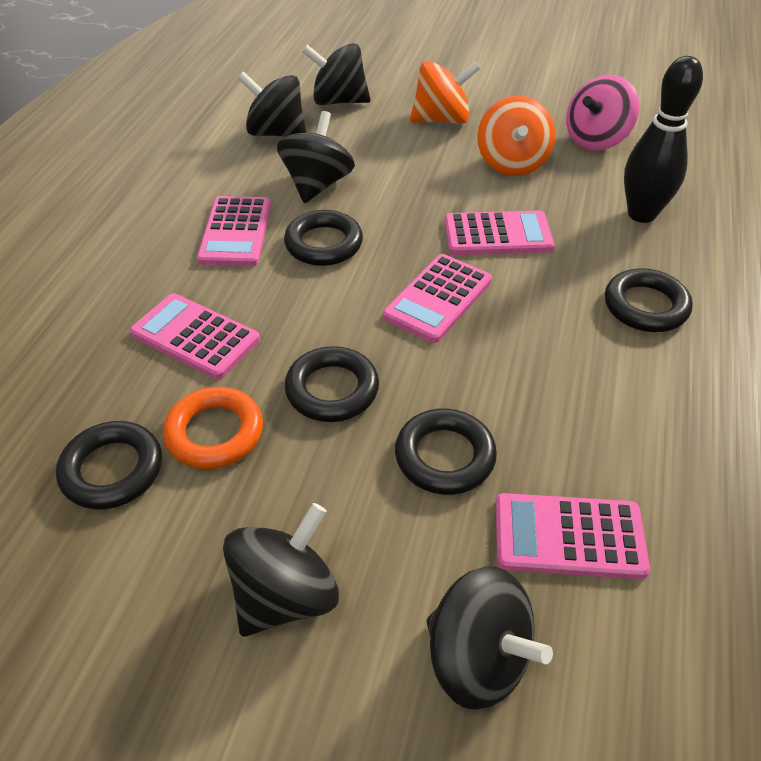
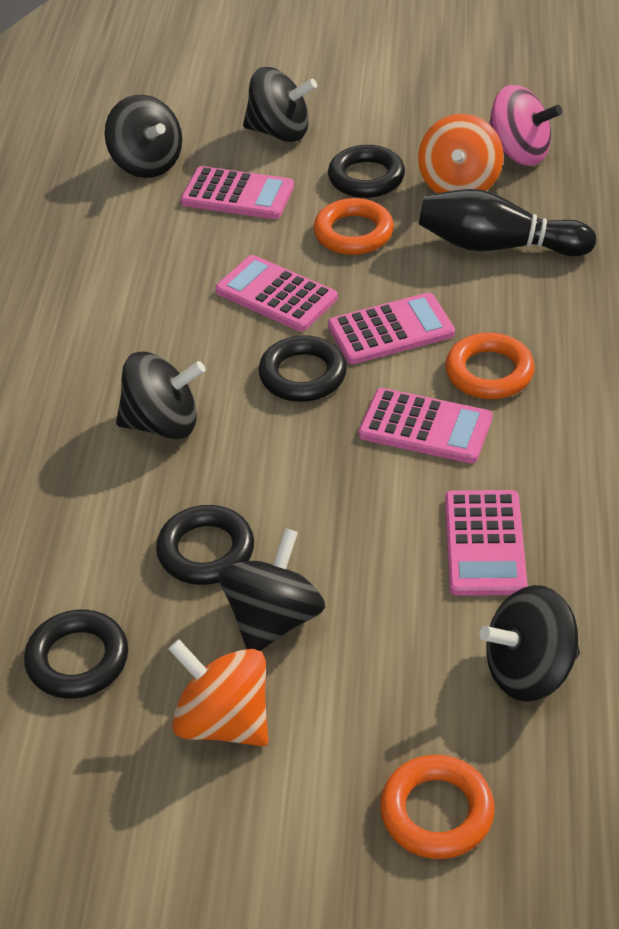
black ring: 5 -> 4
orange ring: 1 -> 3

